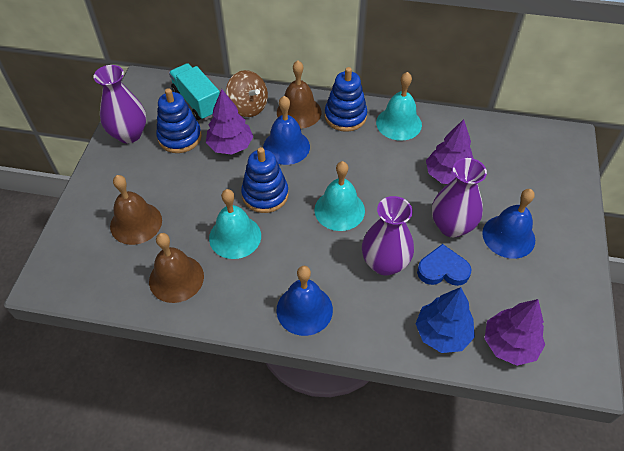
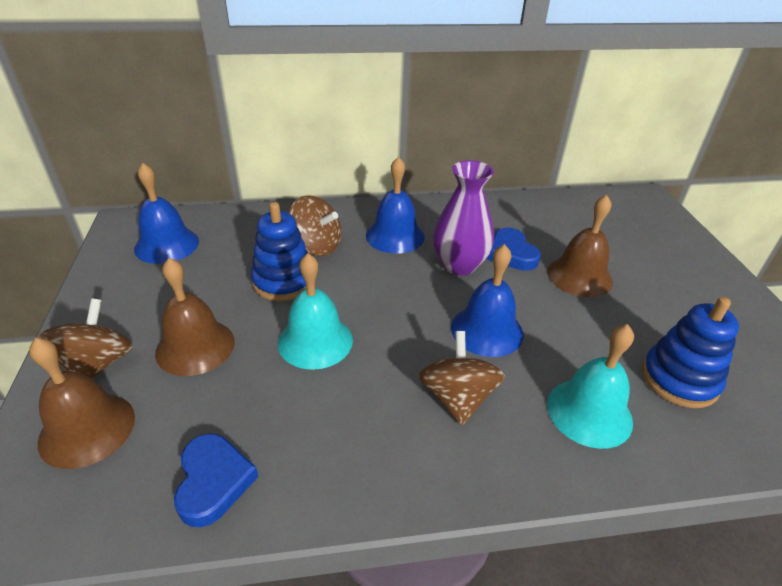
blue heart: 1 -> 2
blue stacking toy: 3 -> 2
blue tree: 1 -> 0
brown spinning top: 1 -> 3
purple tree: 3 -> 0
purple vase: 3 -> 1
turquoise bell: 3 -> 2
turquoise truck: 1 -> 0

